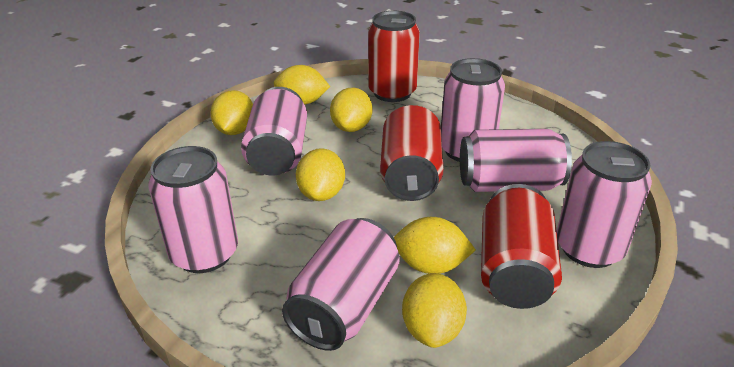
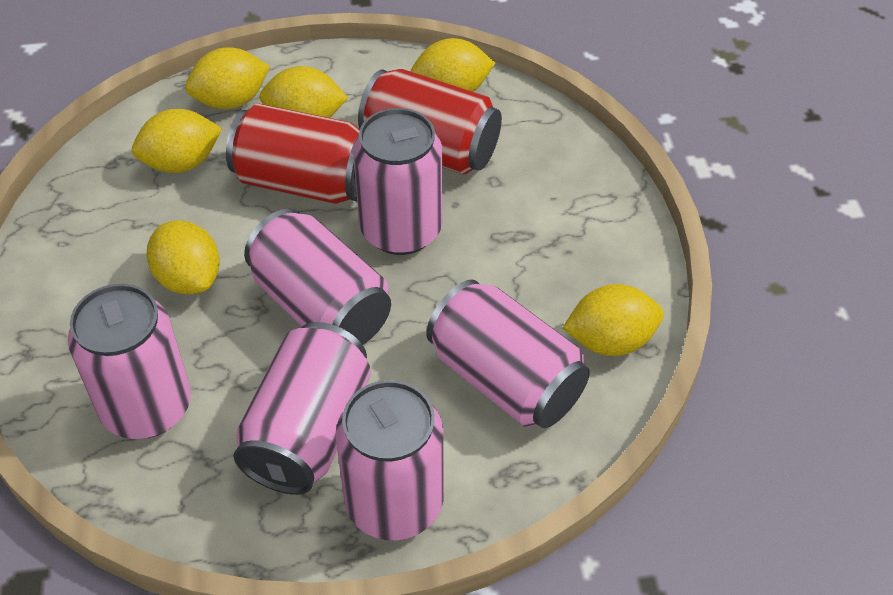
red can: 3 -> 2

